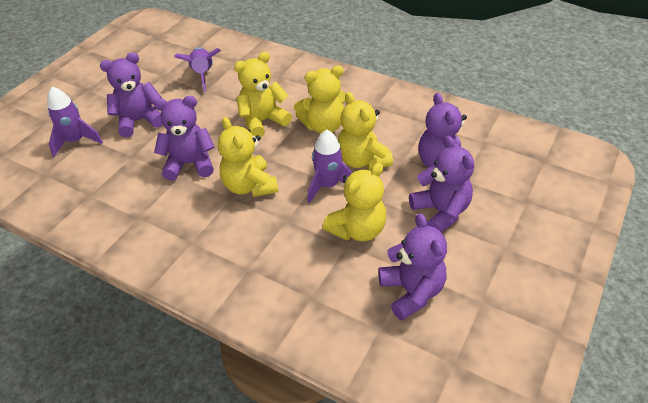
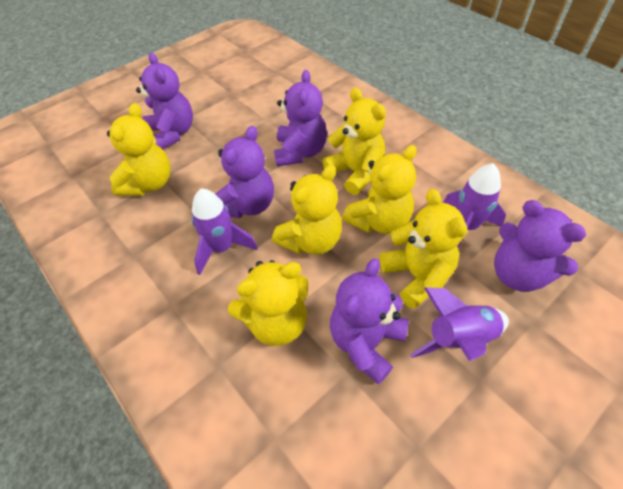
yellow teddy bear: 5 -> 6

